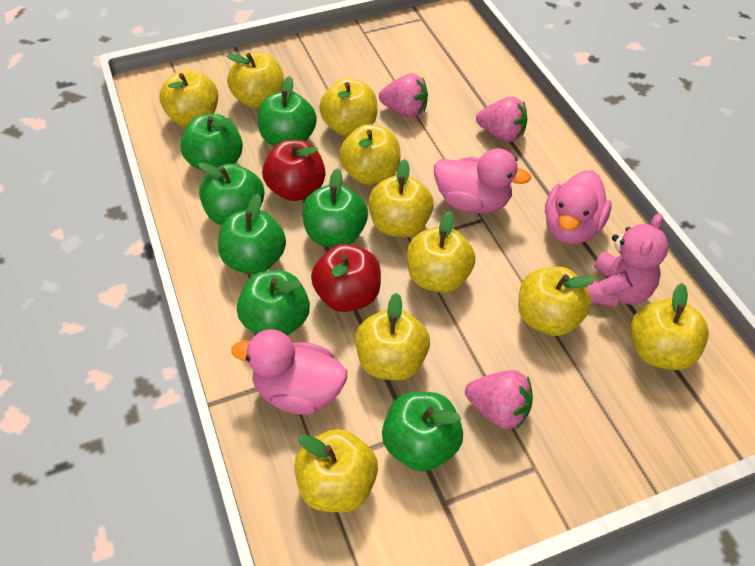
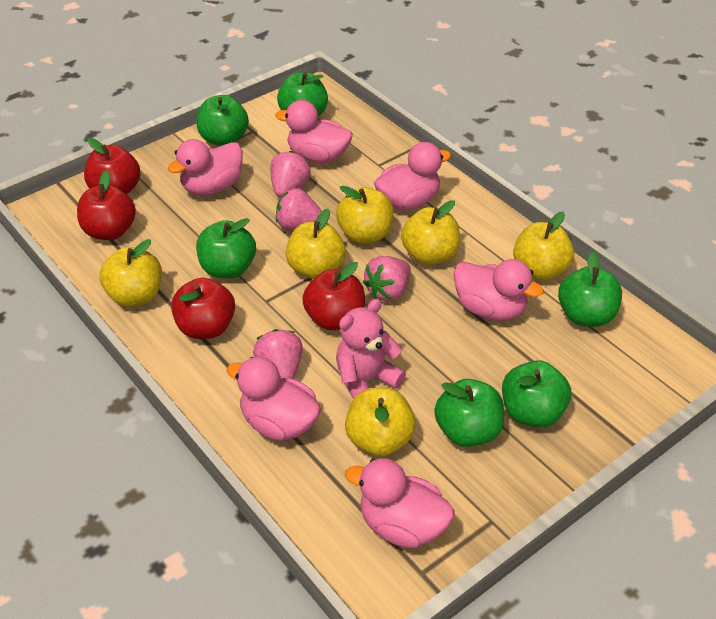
green apple: 7 -> 6
pink duck: 3 -> 6
pink strawberry: 3 -> 4
red apple: 2 -> 4
yellow apple: 10 -> 6

